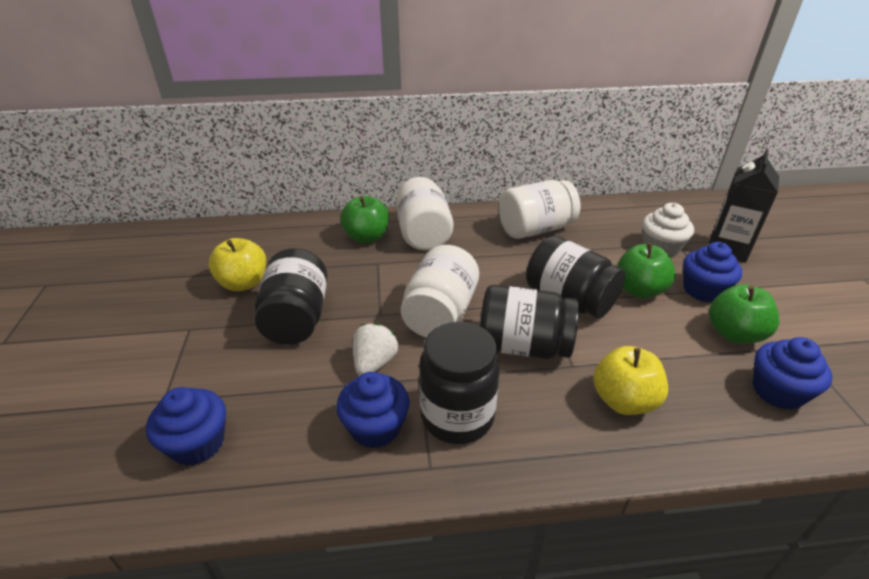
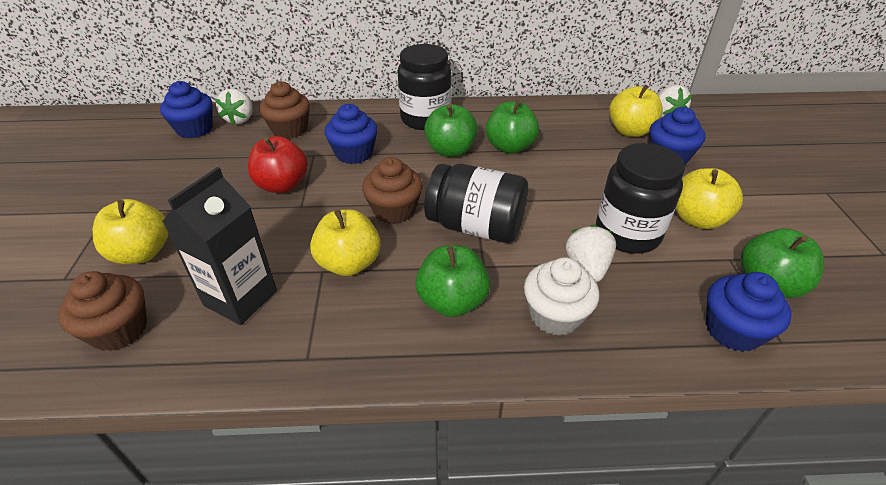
black jar: 4 -> 3
brown cupcake: 0 -> 3
green apple: 3 -> 4
red apple: 0 -> 1
white jar: 3 -> 0
white strawberry: 1 -> 3
yellow apple: 2 -> 4

